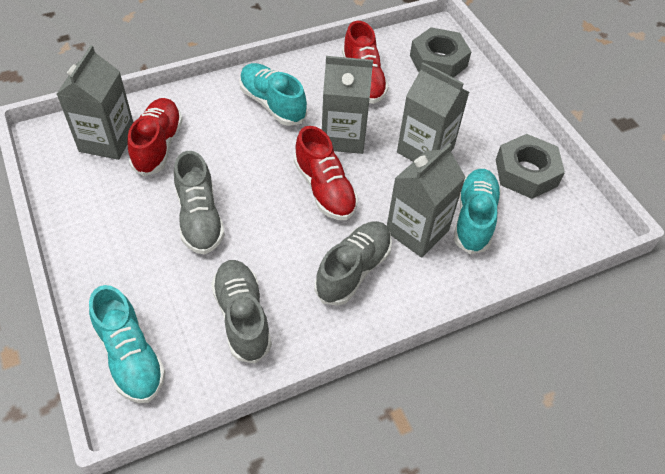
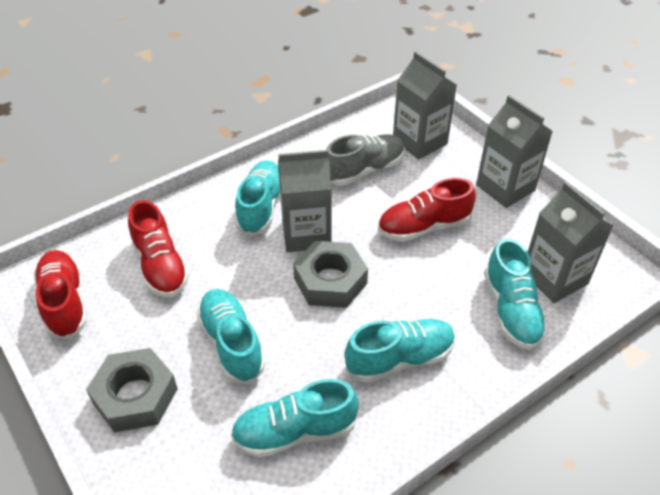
grey shoe: 3 -> 1
turquoise shoe: 3 -> 5

